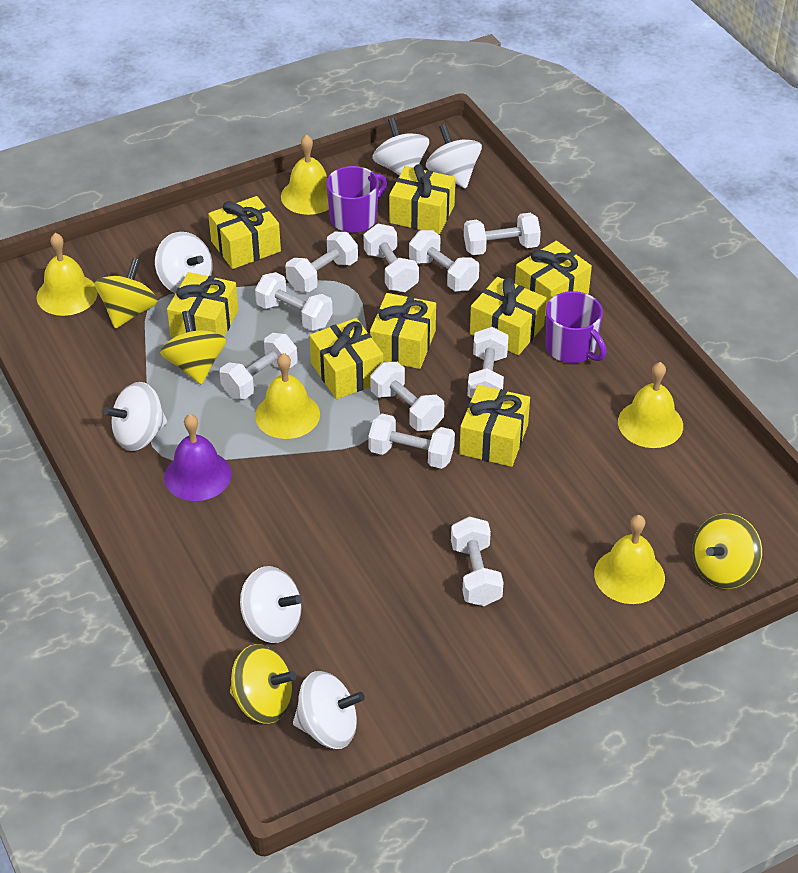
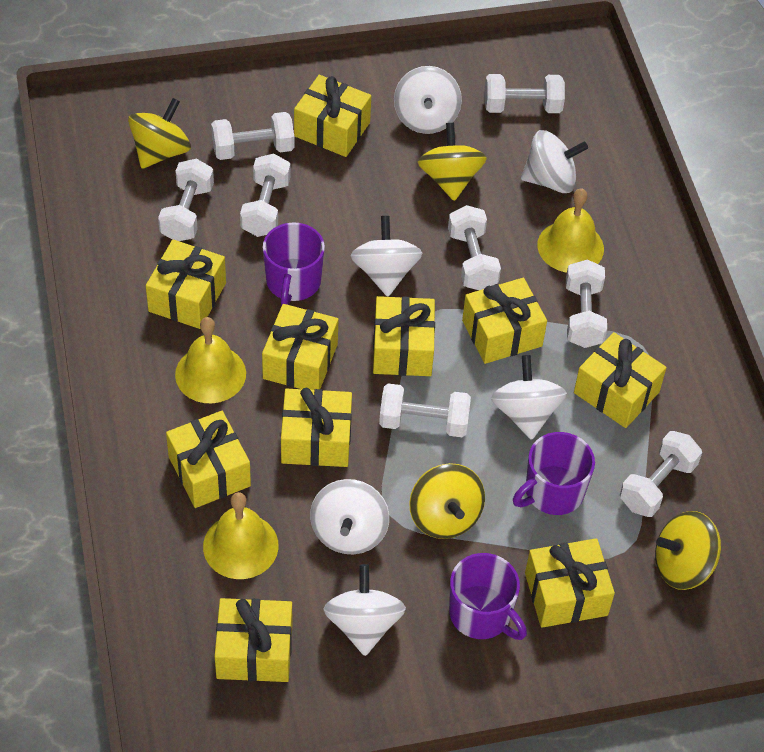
purple bell: 1 -> 0
purple mug: 2 -> 3
white dumbbell: 10 -> 8
yellow bell: 5 -> 3
yellow gift: 8 -> 10

